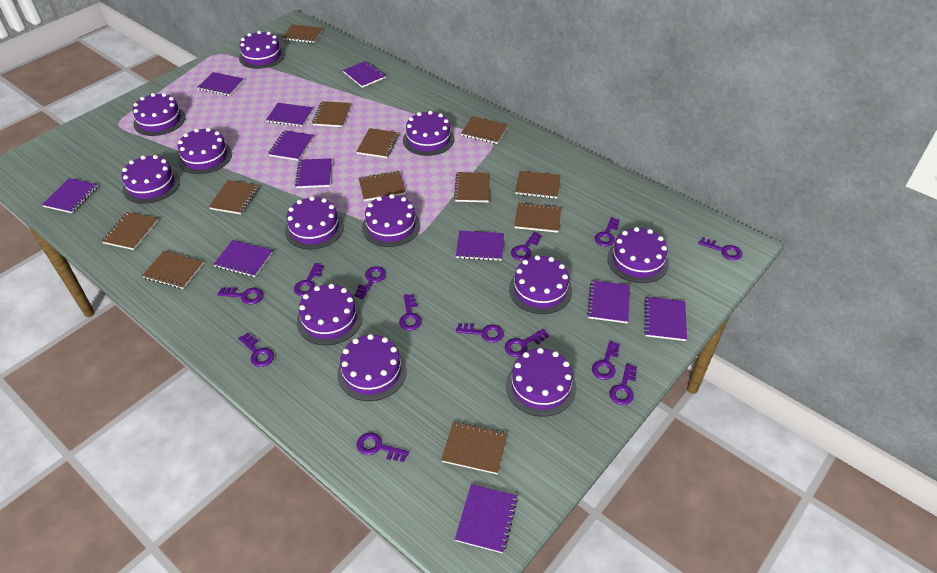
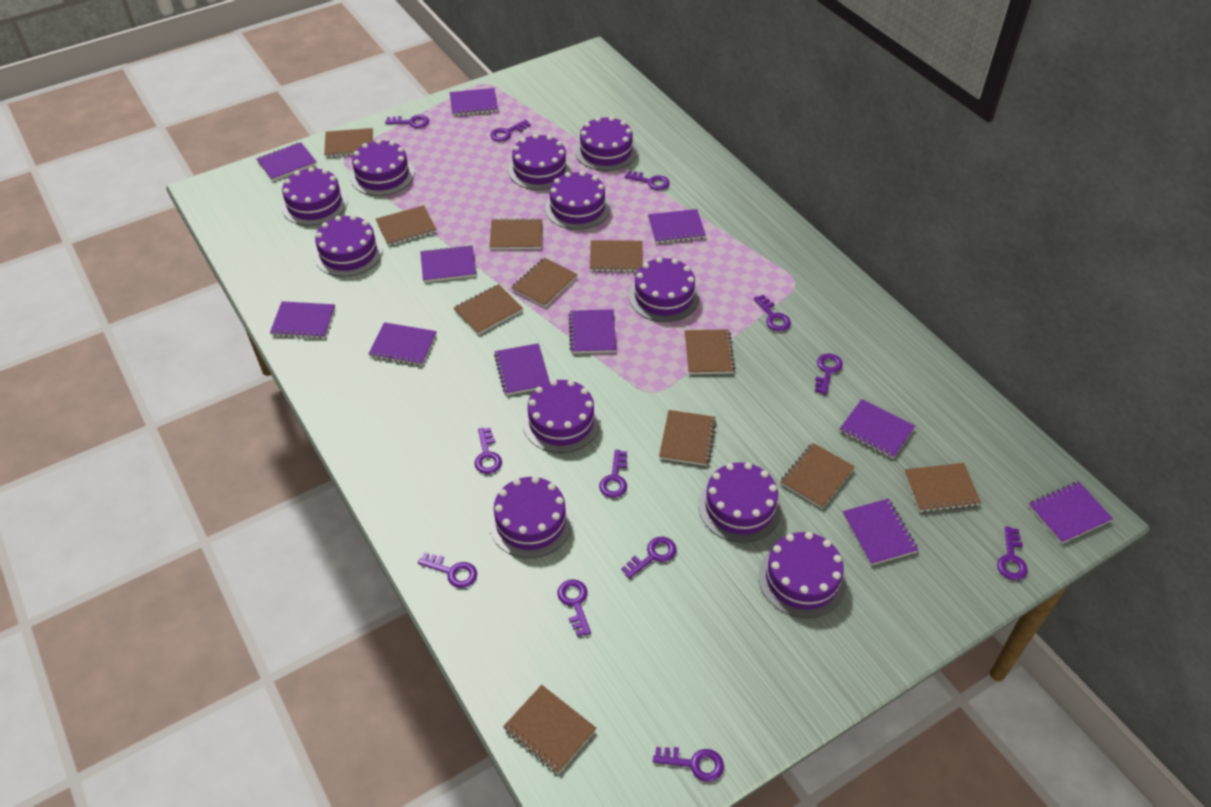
brown notebook: 12 -> 11
purple cake: 12 -> 11
purple key: 13 -> 12

